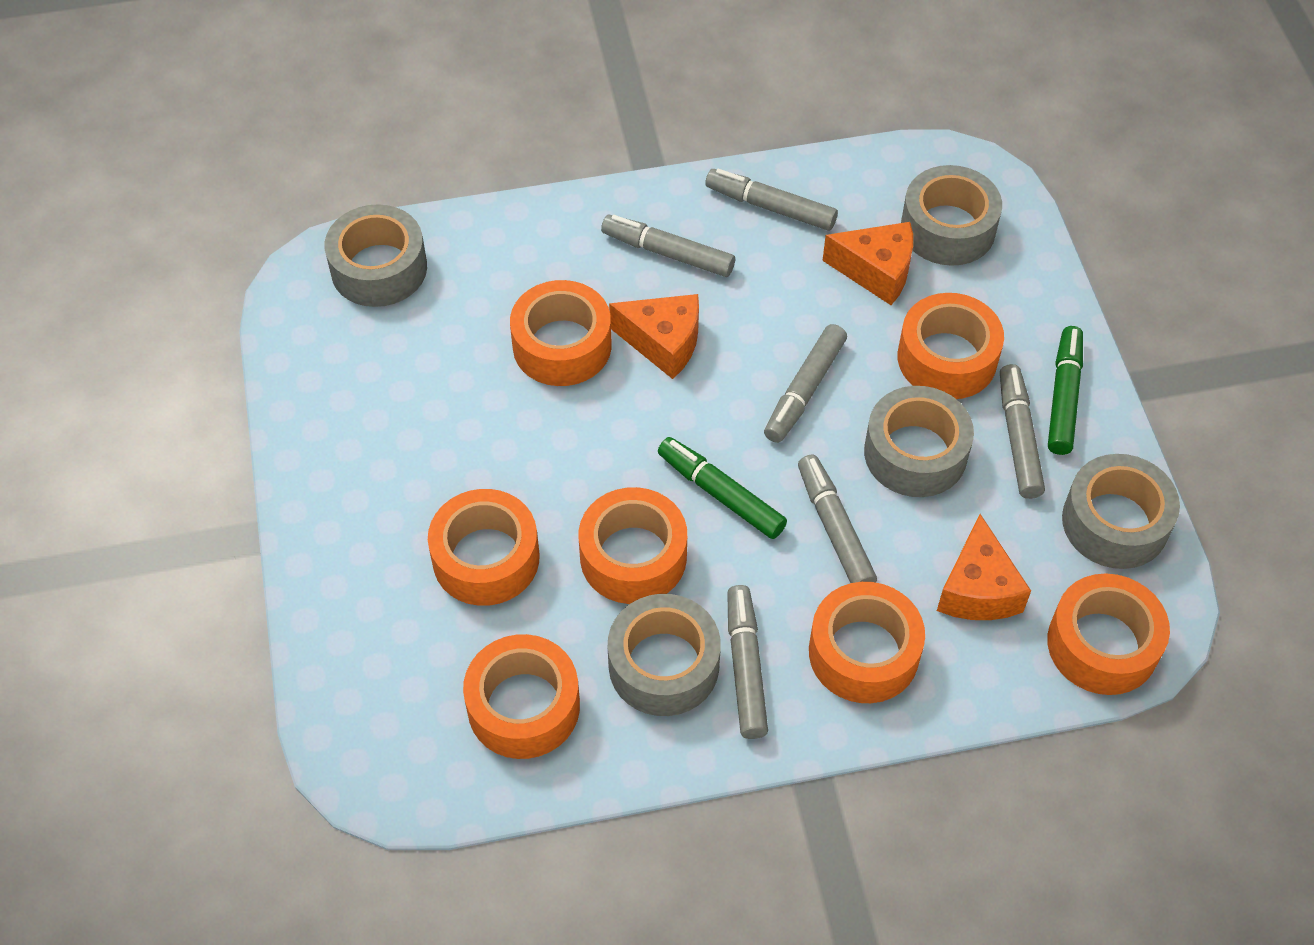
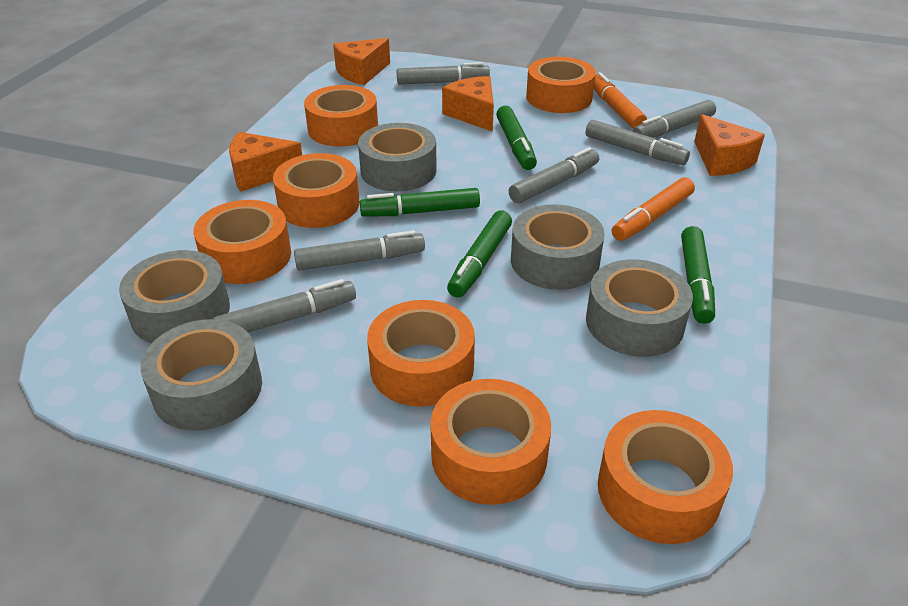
green marker: 2 -> 4
orange cheese: 3 -> 4
orange marker: 0 -> 2

